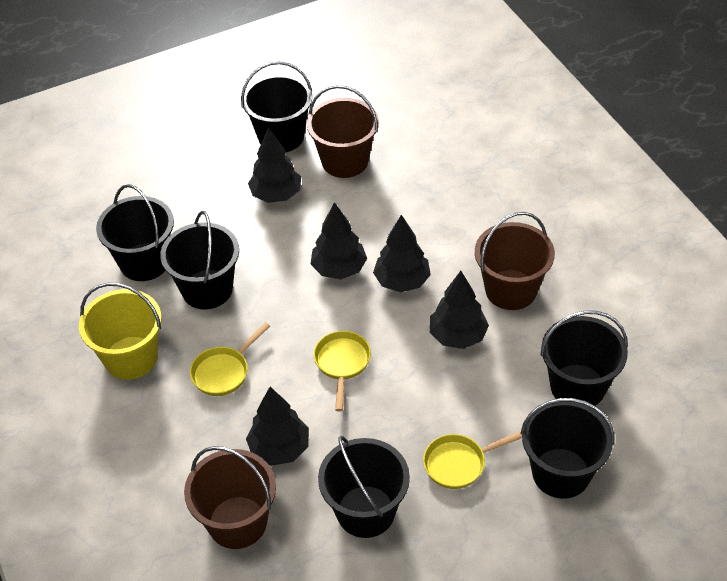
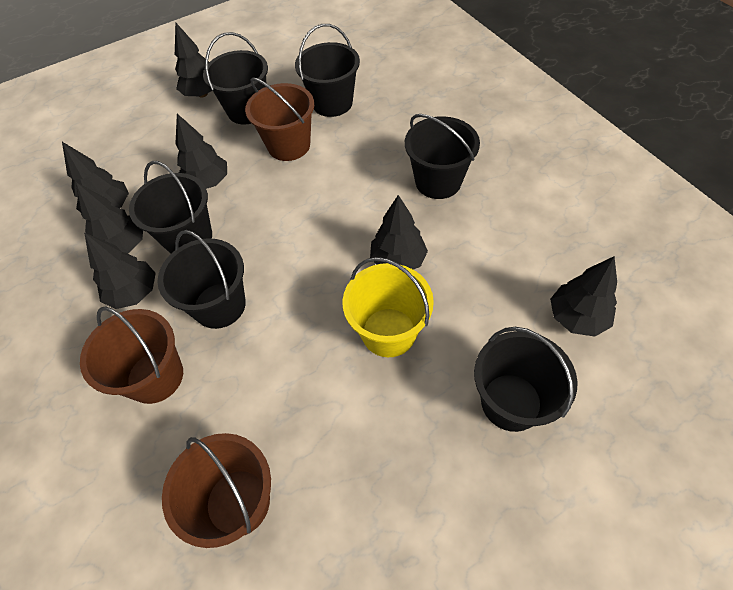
black tree: 5 -> 7
yellow pan: 3 -> 0

